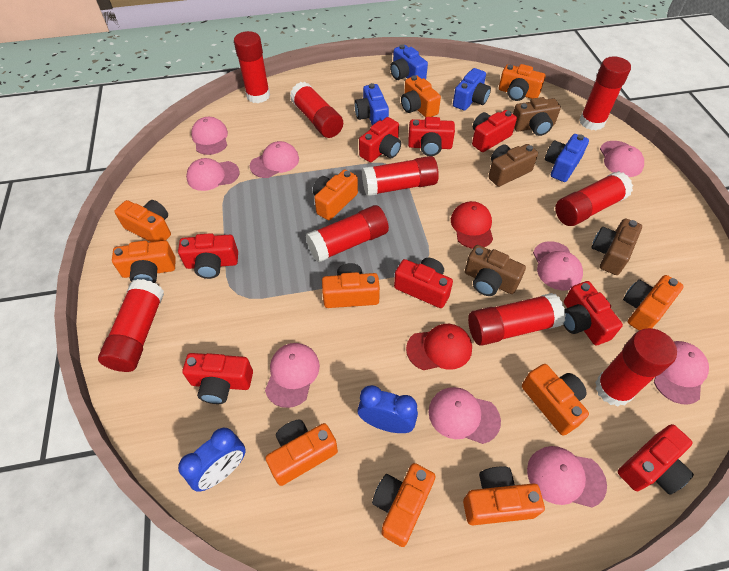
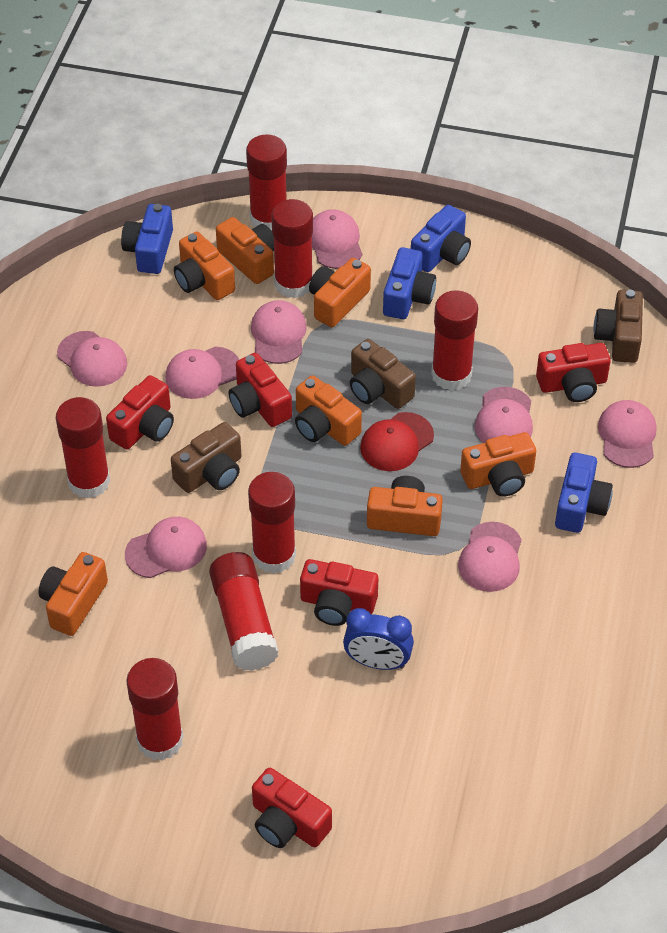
blue clock: 2 -> 1
brown camera: 4 -> 3
orange camera: 11 -> 7
pink cap: 9 -> 8
red camera: 8 -> 5
red cap: 2 -> 1
red glue stick: 9 -> 7

